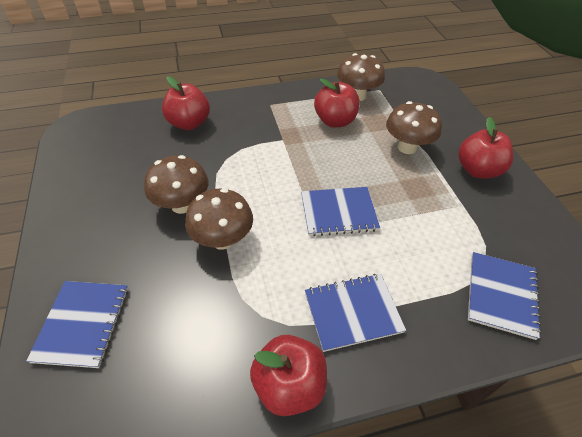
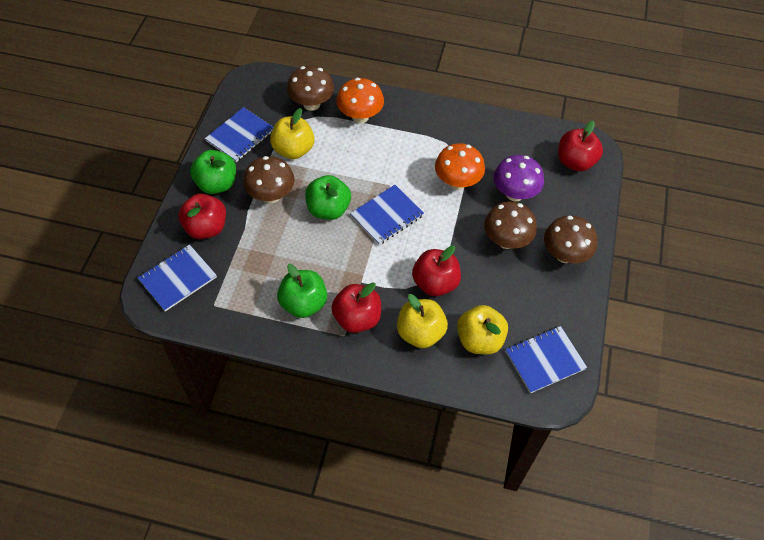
green apple: 0 -> 3
orange mushroom: 0 -> 2
purple mushroom: 0 -> 1
yellow apple: 0 -> 3

